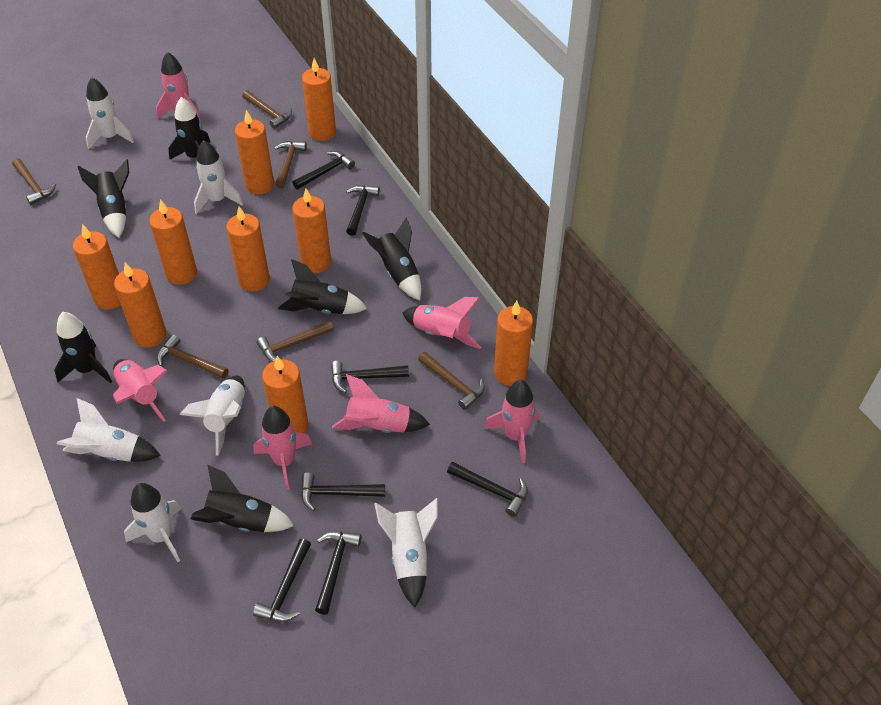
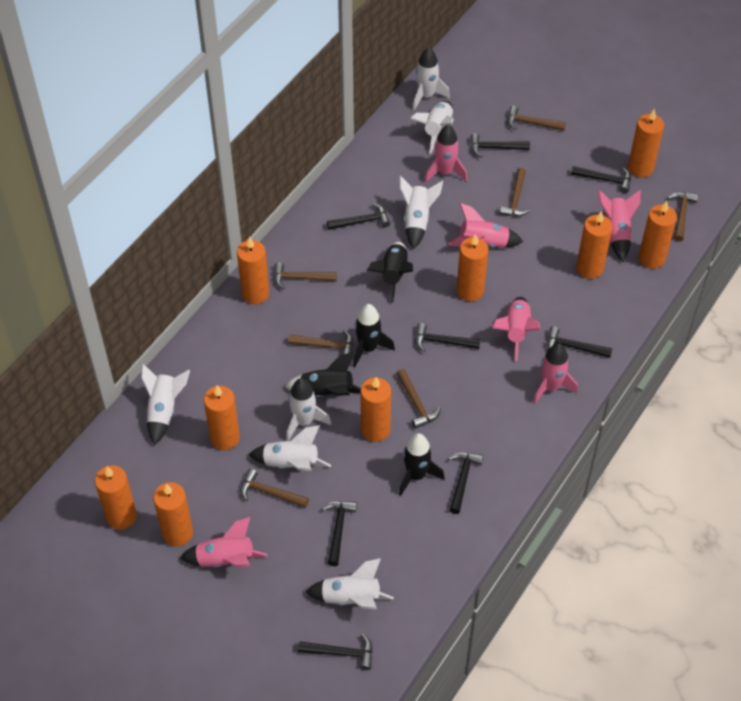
black hammer: 7 -> 8
black rocket: 6 -> 4
brown hammer: 6 -> 7
white rocket: 6 -> 7

